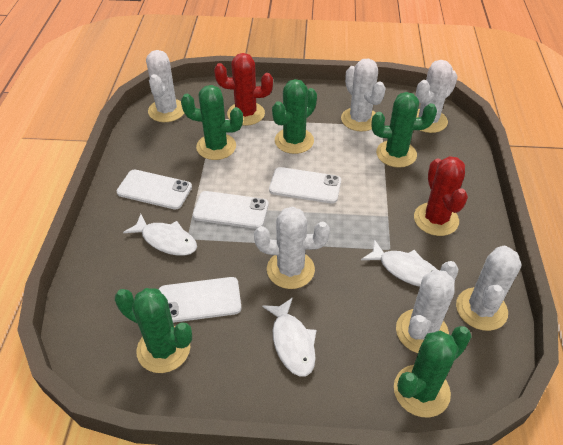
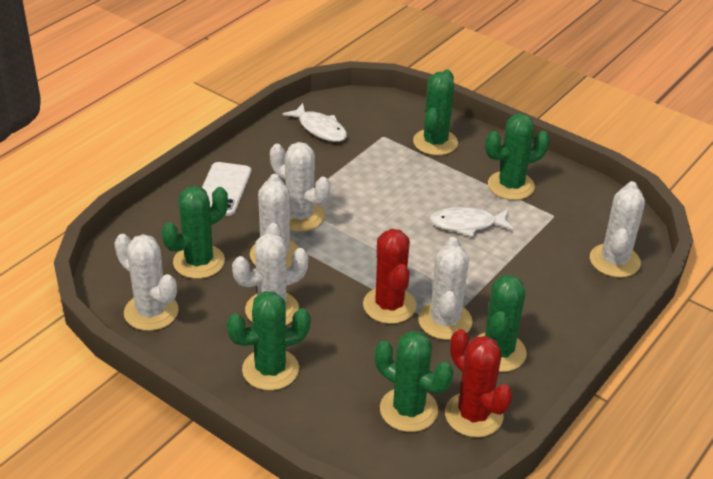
green cactus: 5 -> 6
white fish: 3 -> 2
white phone: 4 -> 1

